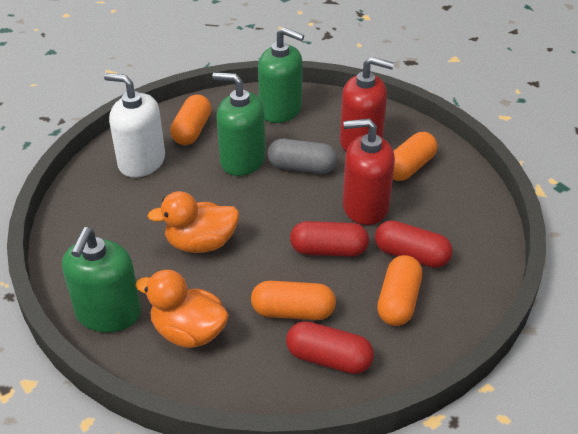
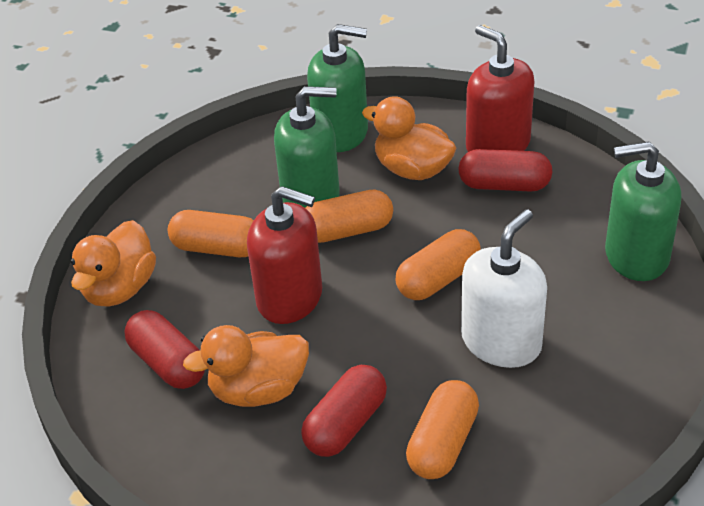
grey capsule: 1 -> 0
orange duck: 2 -> 3

